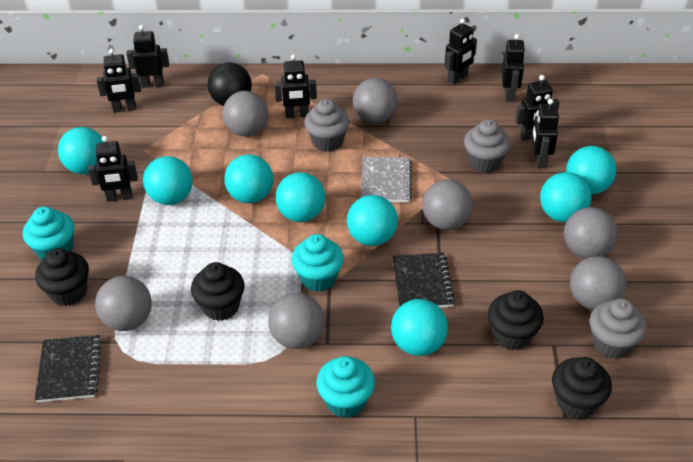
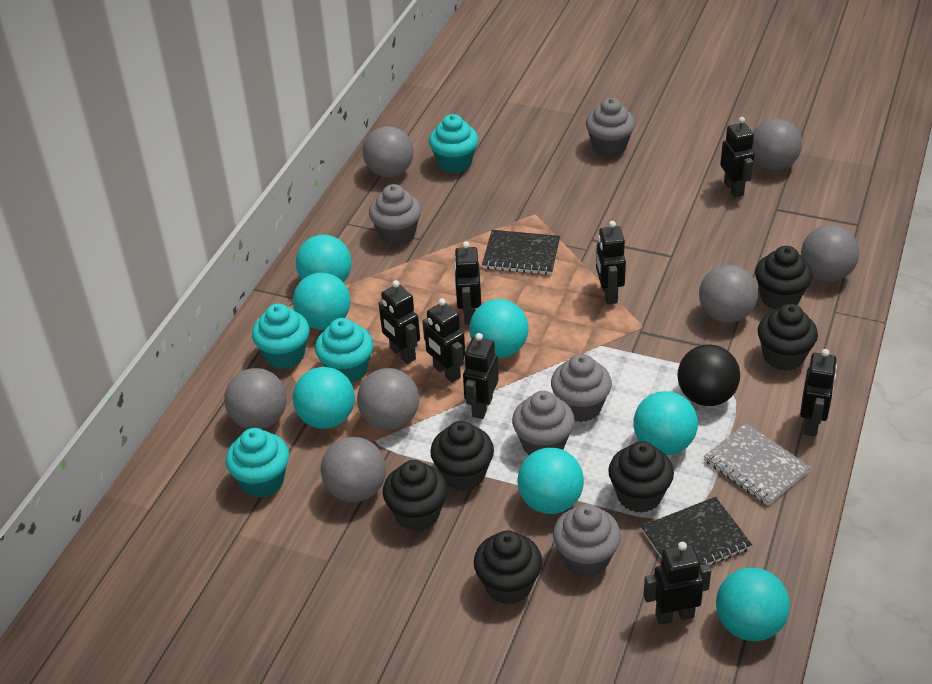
black cupcake: 4 -> 6
grey cupcake: 3 -> 5
turquoise ball: 8 -> 7
turquoise cupcake: 3 -> 4

